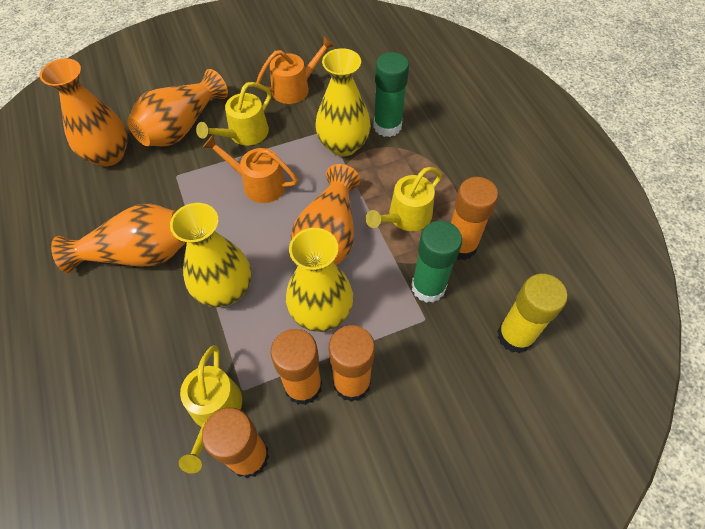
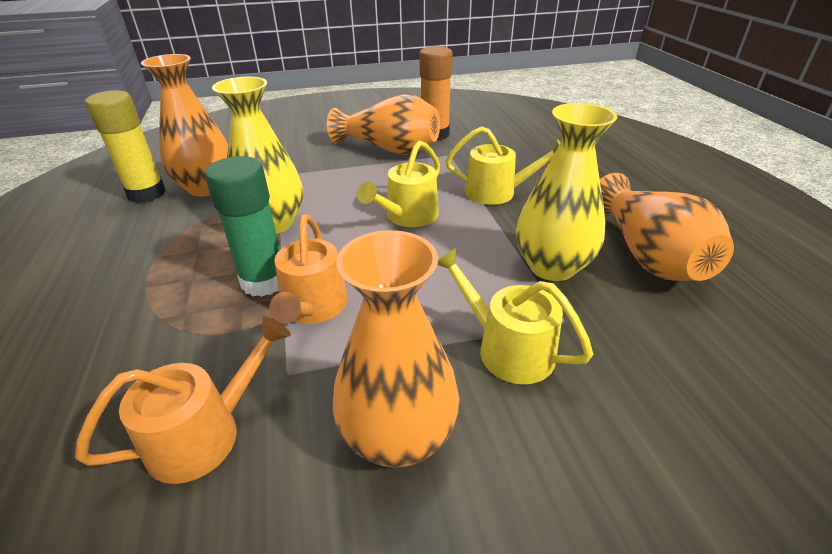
green glue stick: 2 -> 1
orange glue stick: 4 -> 1
yellow vase: 3 -> 2

